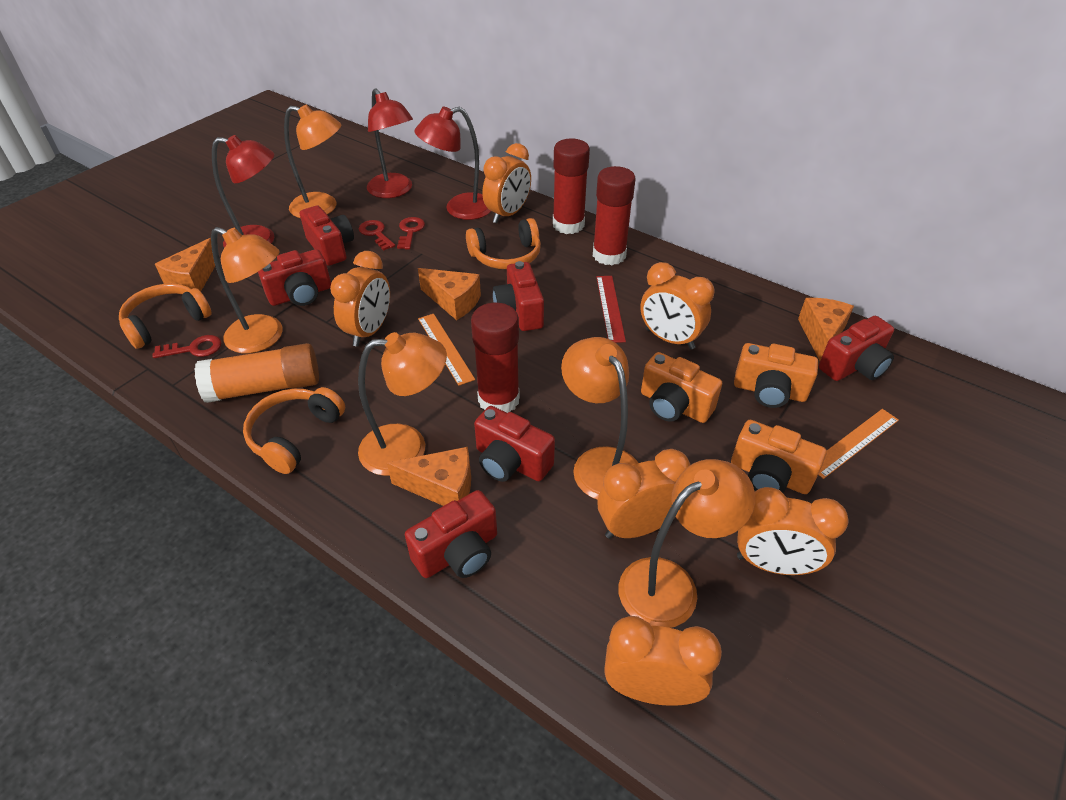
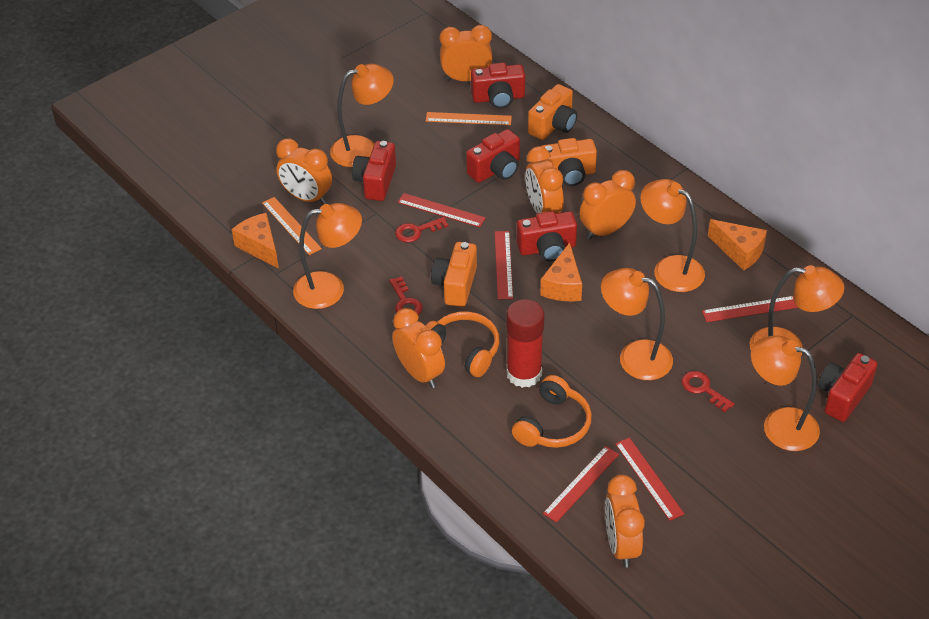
orange cheese: 4 -> 3
orange glue stick: 1 -> 0
orange headphones: 3 -> 2
orange lamp: 5 -> 6
red camera: 6 -> 5
red glue stick: 3 -> 1
red lamp: 3 -> 0
red ruler: 1 -> 5

